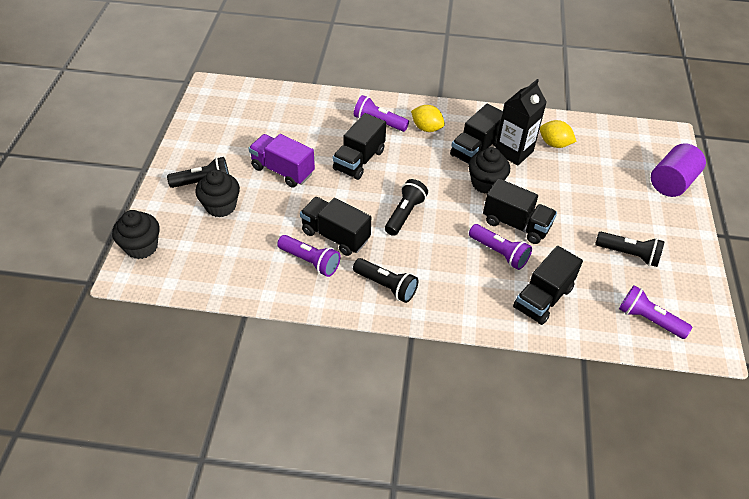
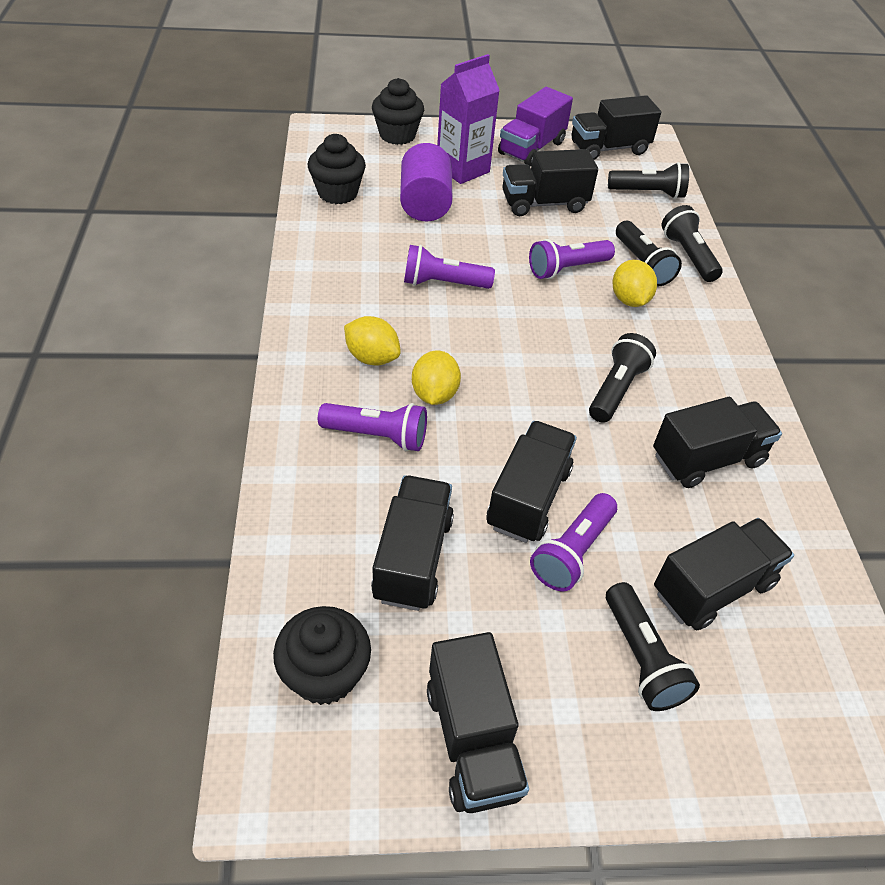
black carton: 1 -> 0
black flashlight: 4 -> 5
black truck: 5 -> 7
purple carton: 0 -> 1
yellow lemon: 2 -> 3

